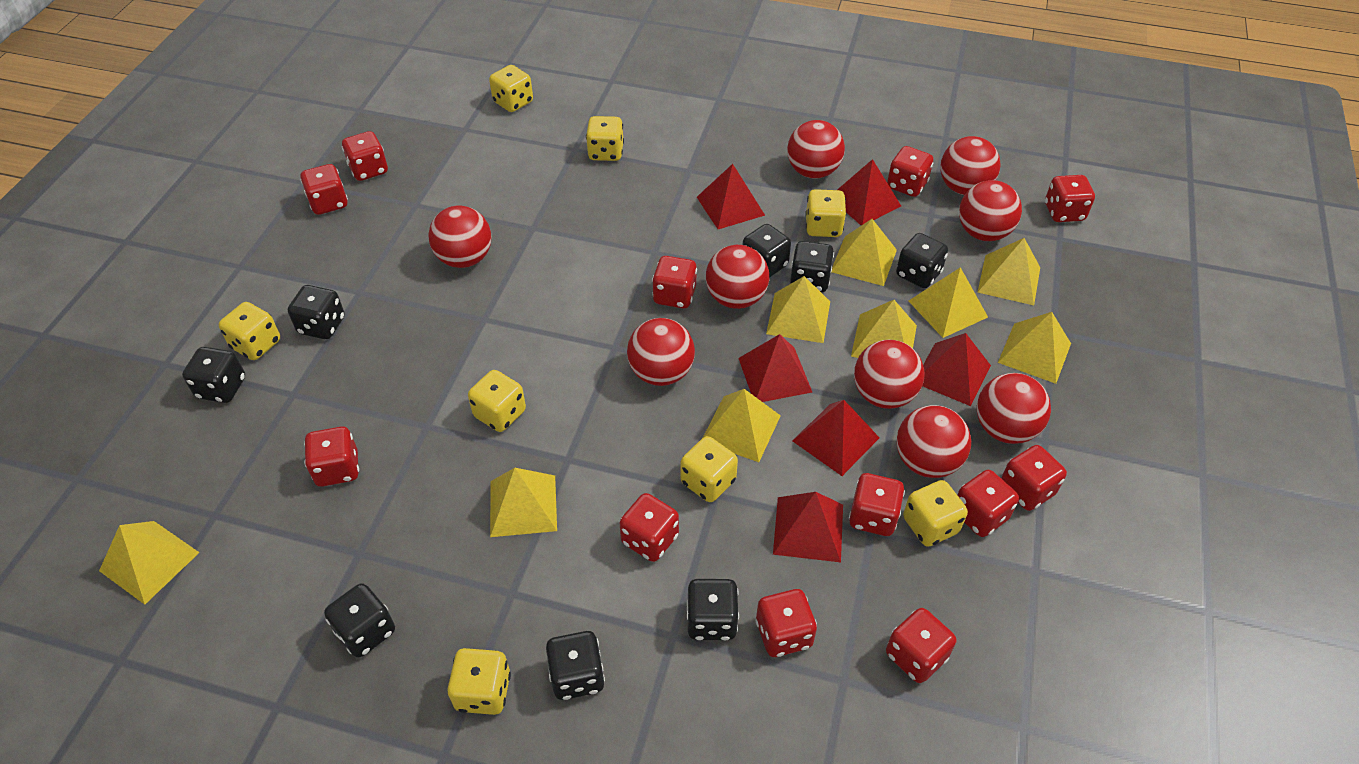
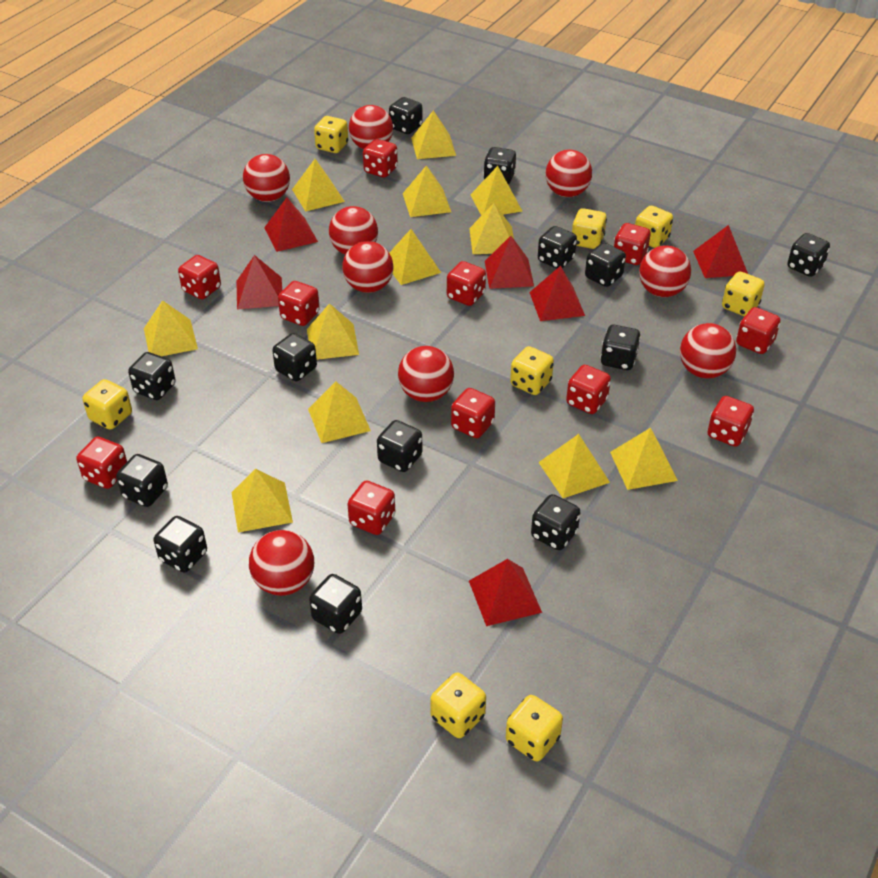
black dice: 8 -> 13
red dice: 12 -> 11
yellow pyramid: 9 -> 12

